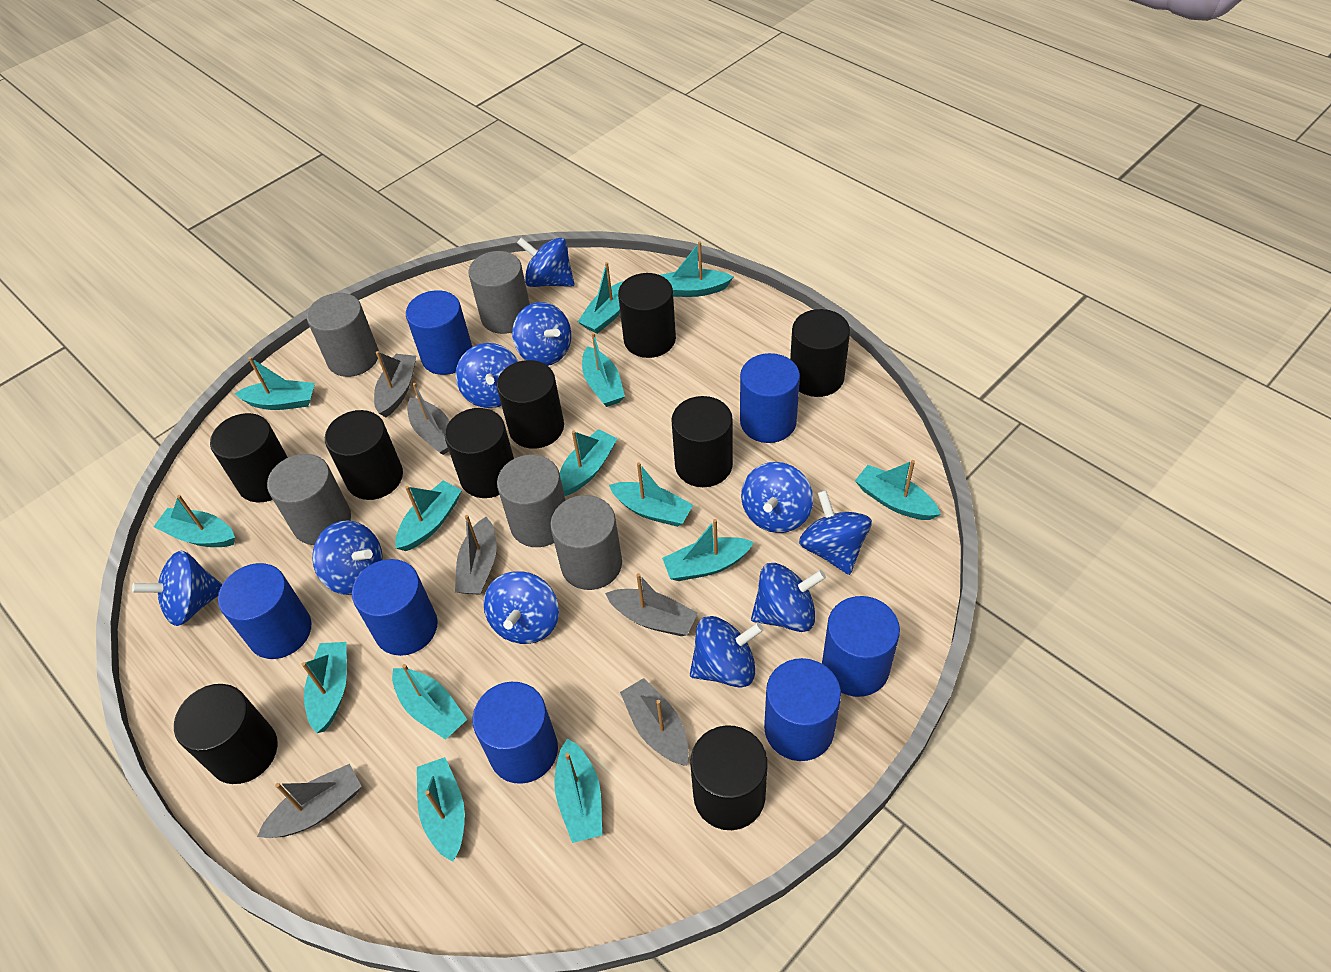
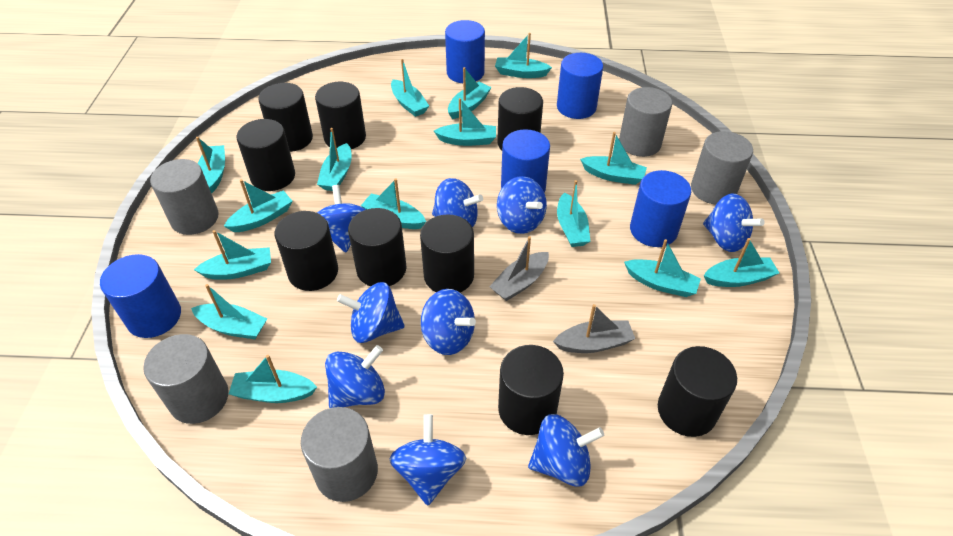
blue cylinder: 7 -> 5
blue spinning top: 10 -> 9
grey boat: 6 -> 2
turquoise boat: 14 -> 15

